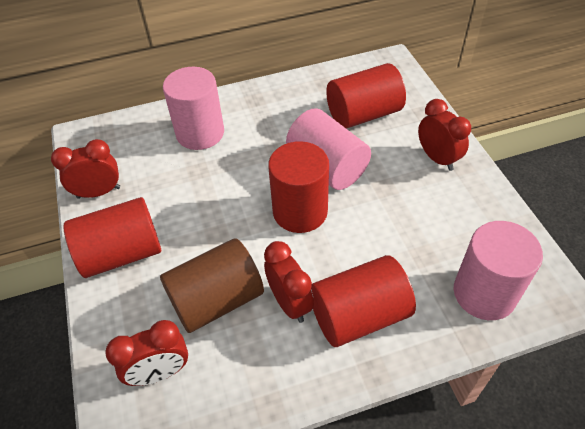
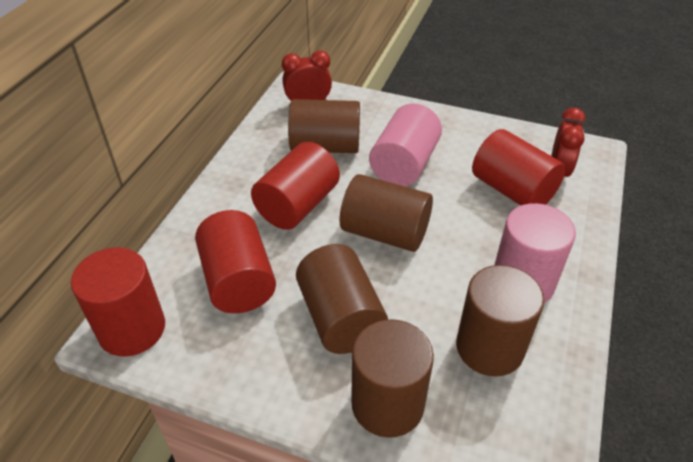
brown cylinder: 1 -> 5
pink cylinder: 3 -> 2
red clock: 4 -> 2

